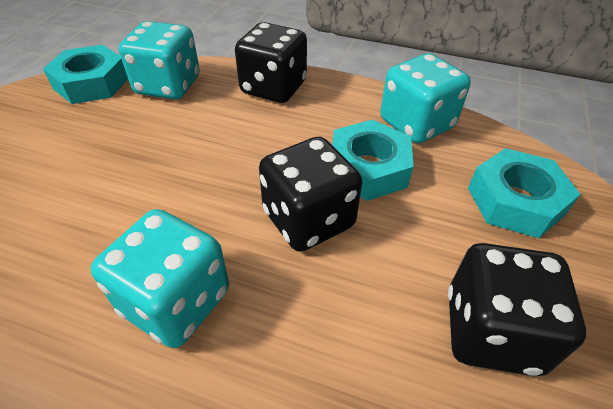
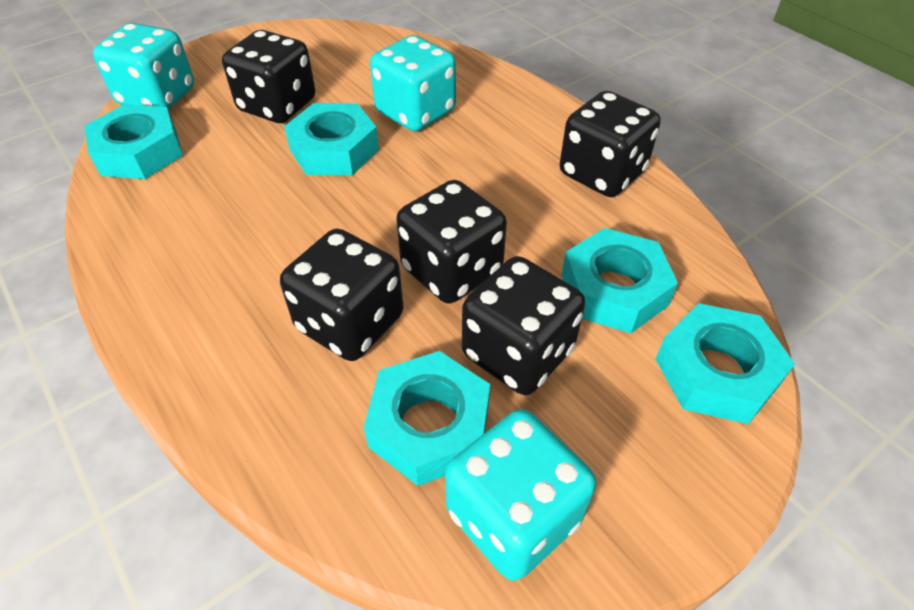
black dice: 3 -> 5
turquoise nut: 3 -> 5

